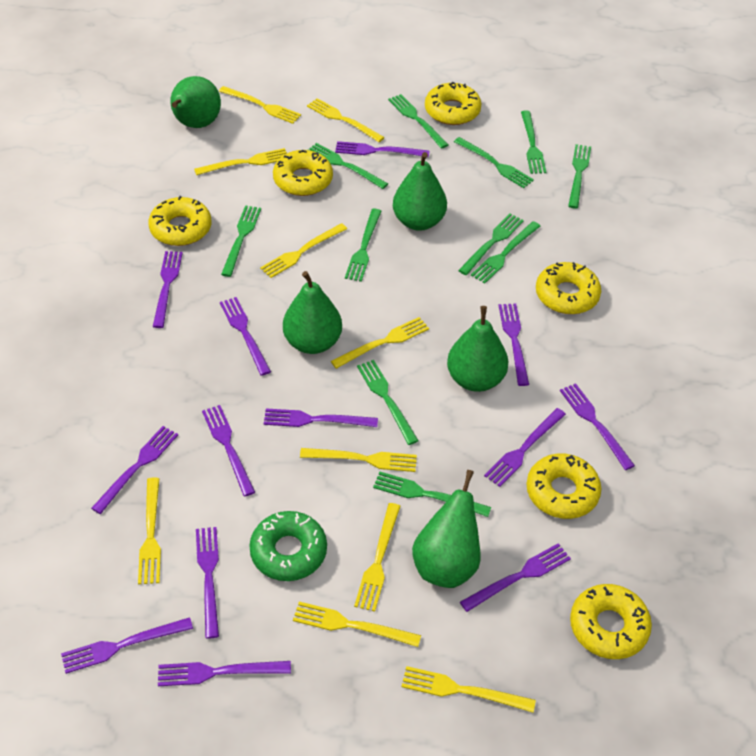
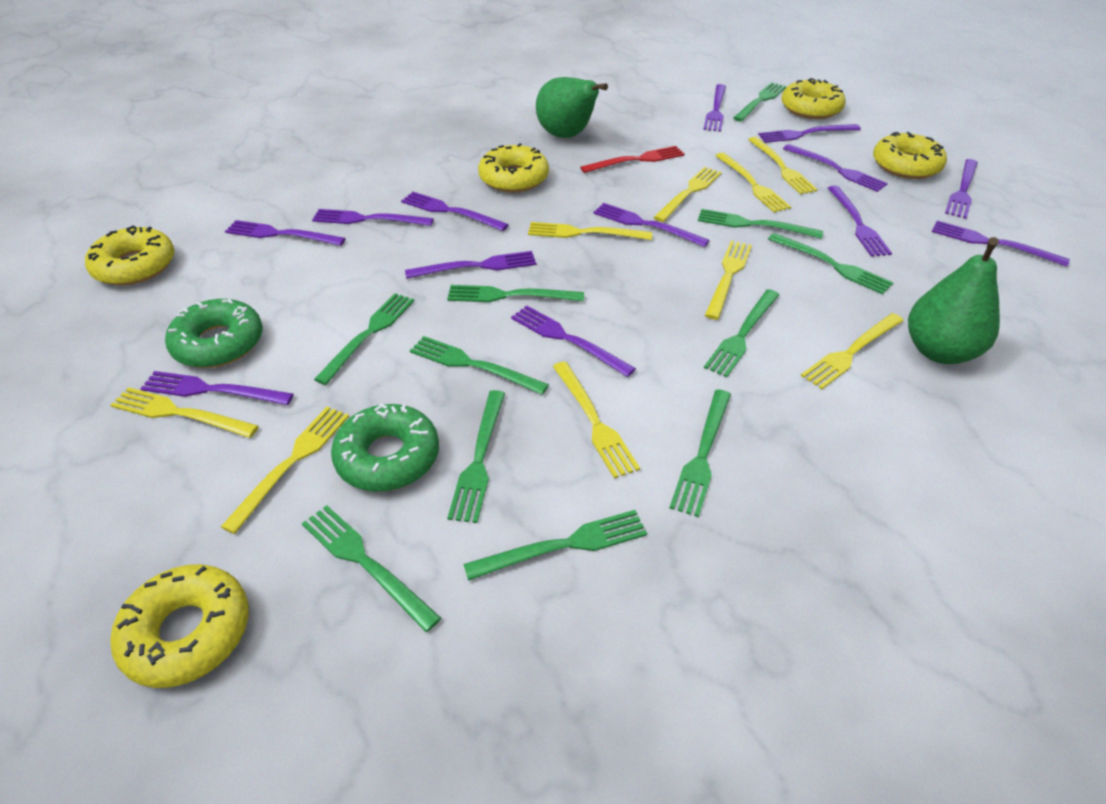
green donut: 1 -> 2
green pear: 5 -> 2
red fork: 0 -> 1
yellow donut: 6 -> 5
yellow fork: 10 -> 9

